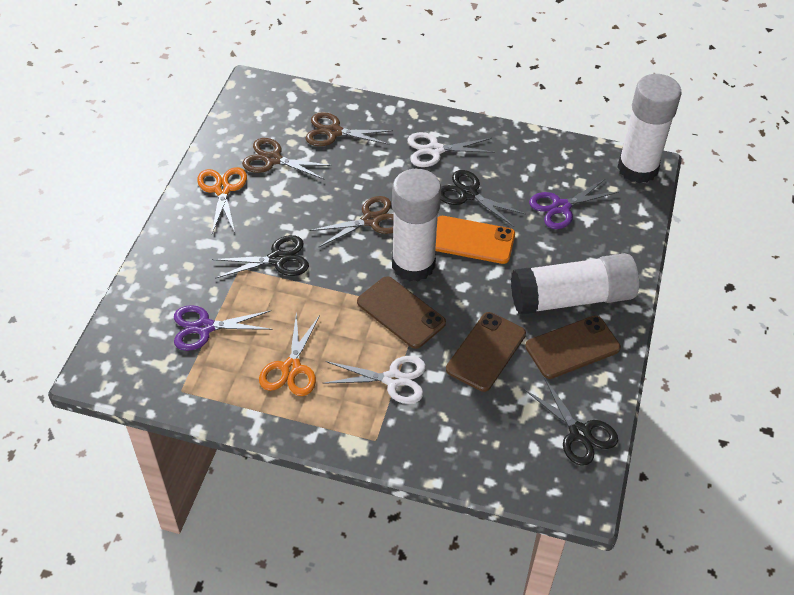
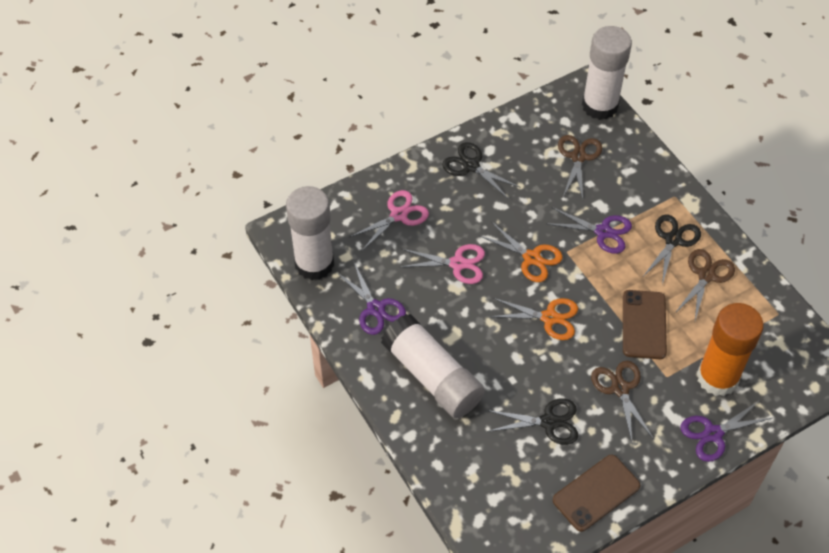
brown phone: 3 -> 2
orange glue stick: 0 -> 1
orange phone: 1 -> 0
pink scissors: 0 -> 2
purple scissors: 2 -> 3
white scissors: 2 -> 0

